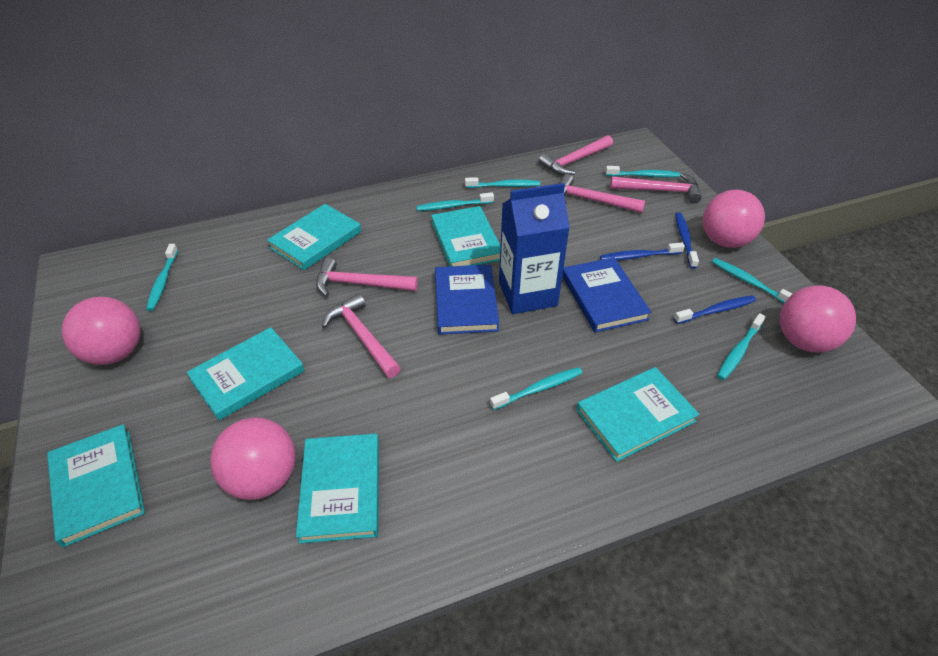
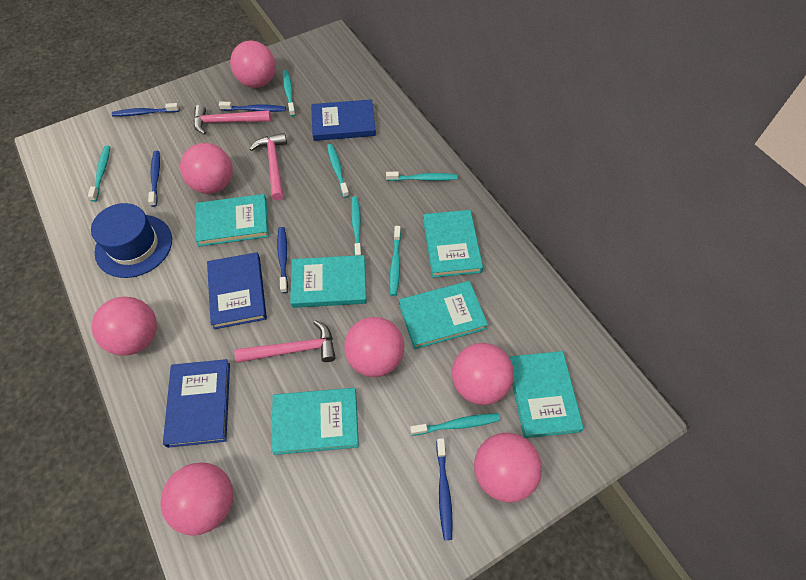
blue book: 2 -> 3
blue carton: 1 -> 0
blue hat: 0 -> 1
blue toothbrush: 3 -> 5
pink ball: 4 -> 7
pink hammer: 5 -> 3

